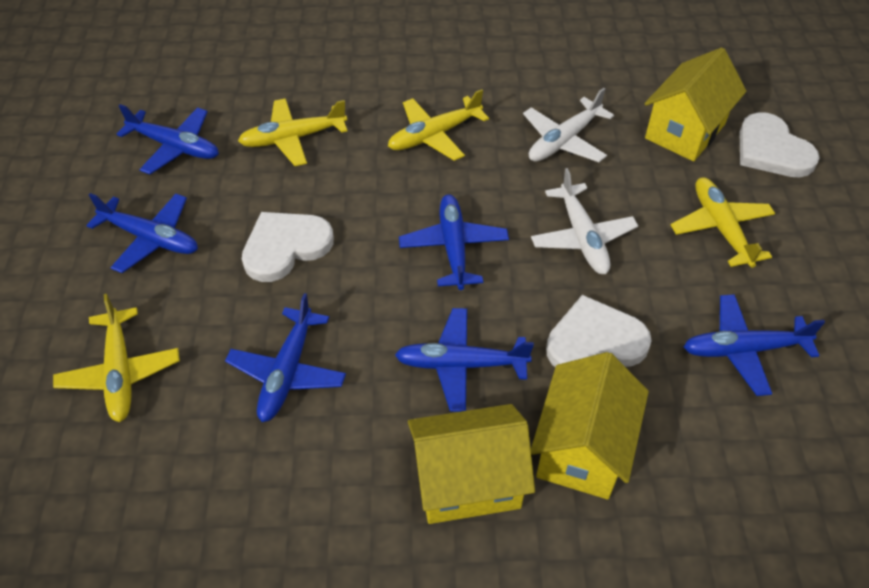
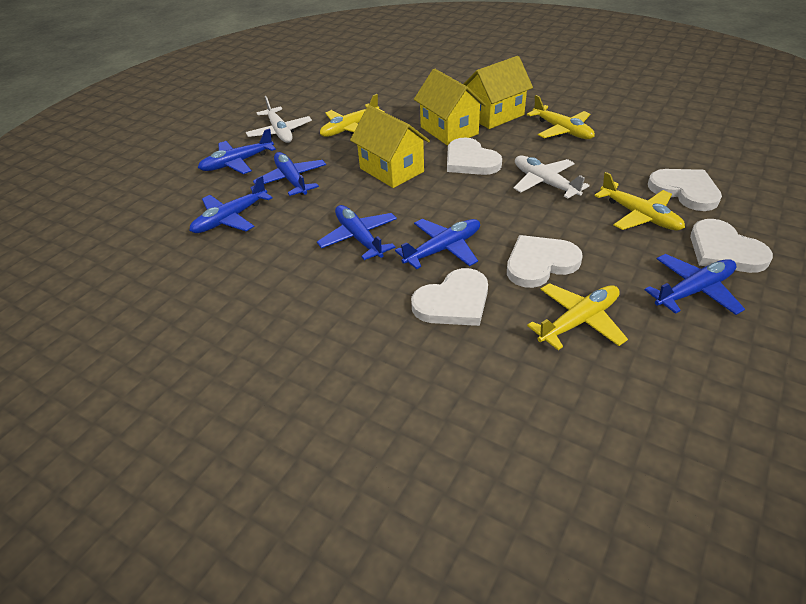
white heart: 3 -> 5

